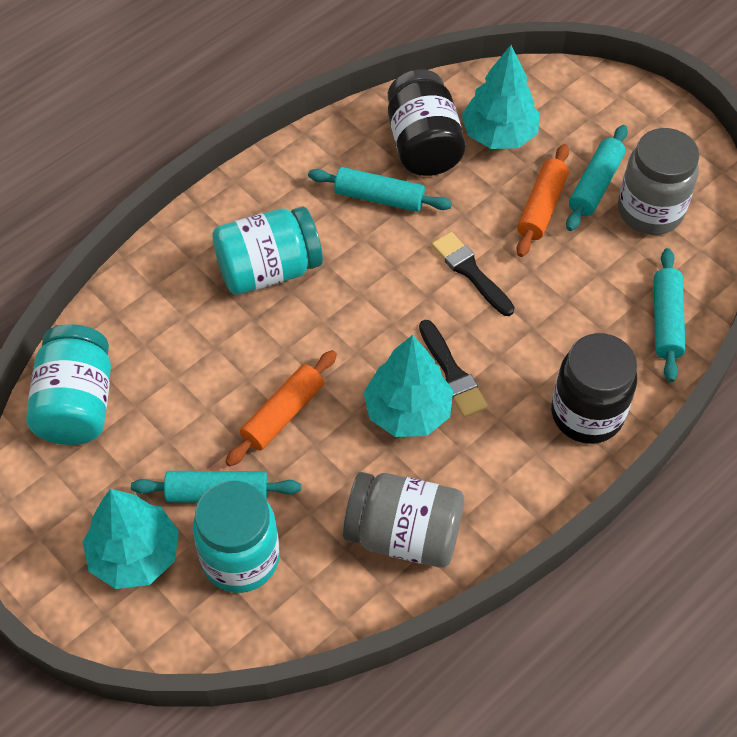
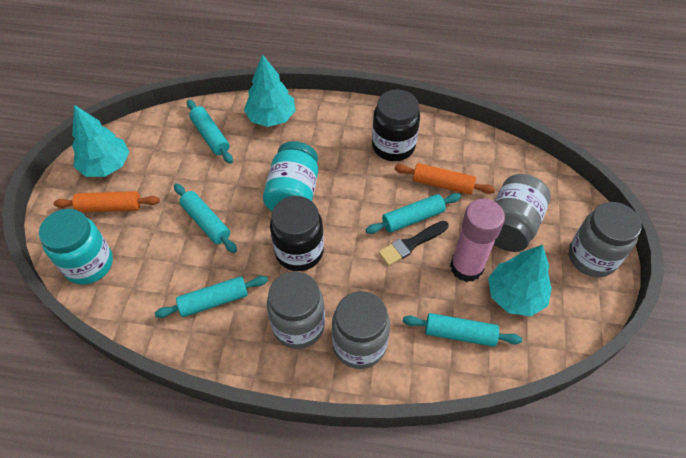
black brush: 2 -> 1
grey jar: 2 -> 4
pink glue stick: 0 -> 1
turquoise jar: 3 -> 2
turquoise rolling pin: 4 -> 5

